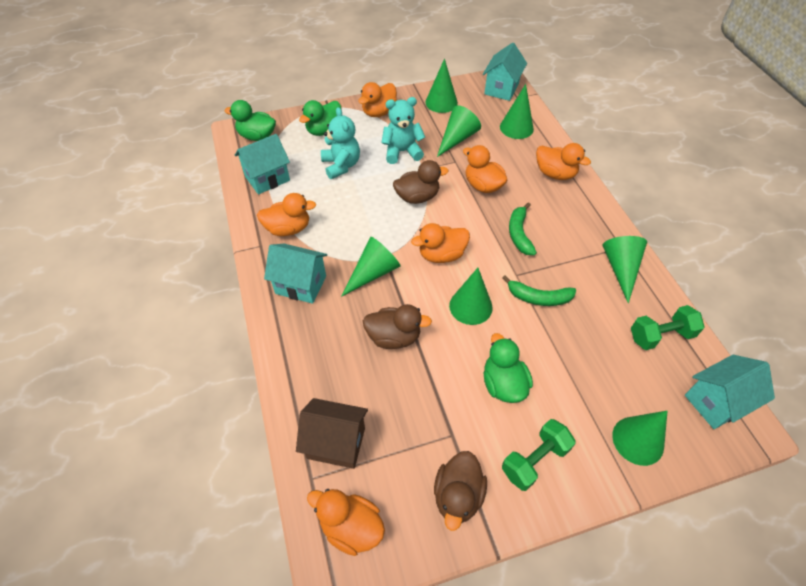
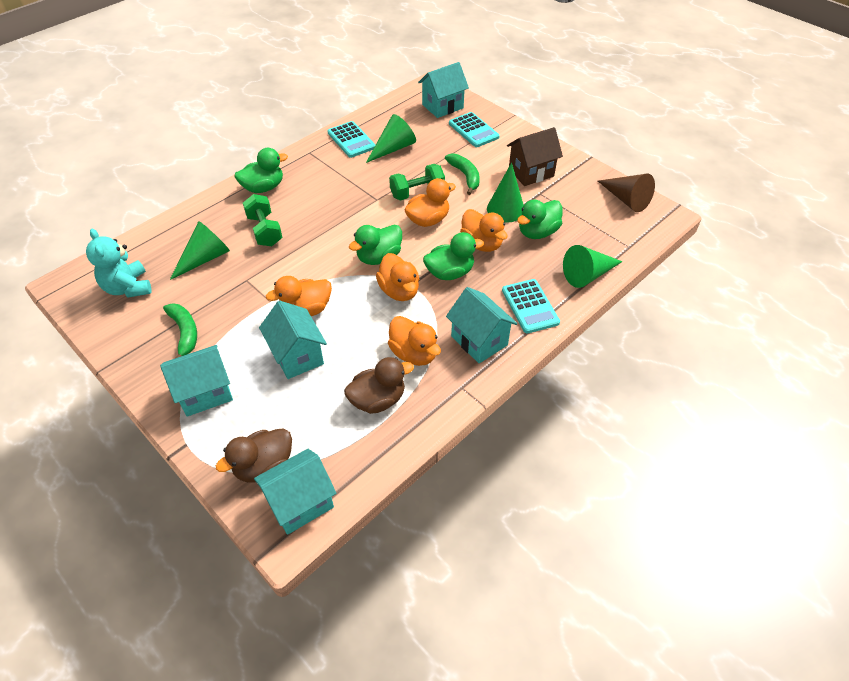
brown cone: 0 -> 1
brown duck: 3 -> 2
green cone: 7 -> 4
green duck: 3 -> 4
orange duck: 6 -> 5
turquoise calculator: 0 -> 3
turquoise house: 4 -> 5
turquoise teddy bear: 2 -> 1

